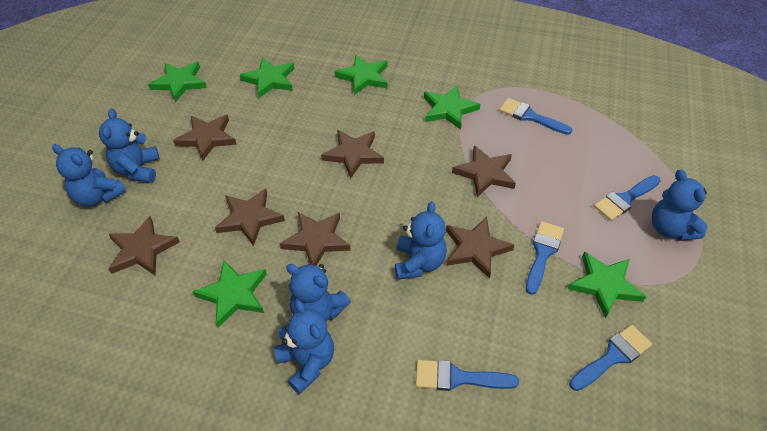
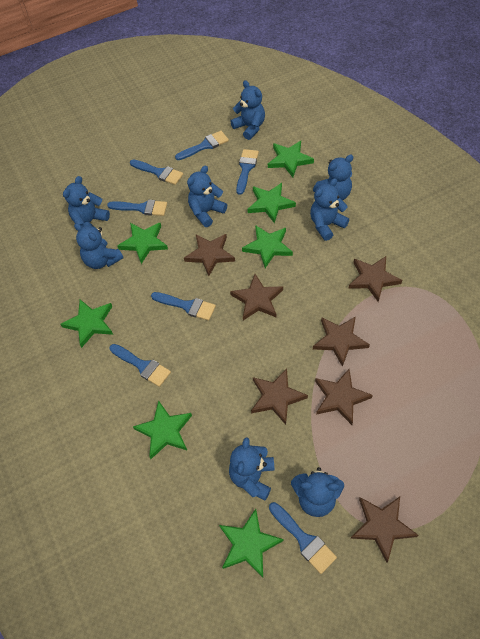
blue brush: 5 -> 7
blue teddy bear: 6 -> 8
green star: 6 -> 7

